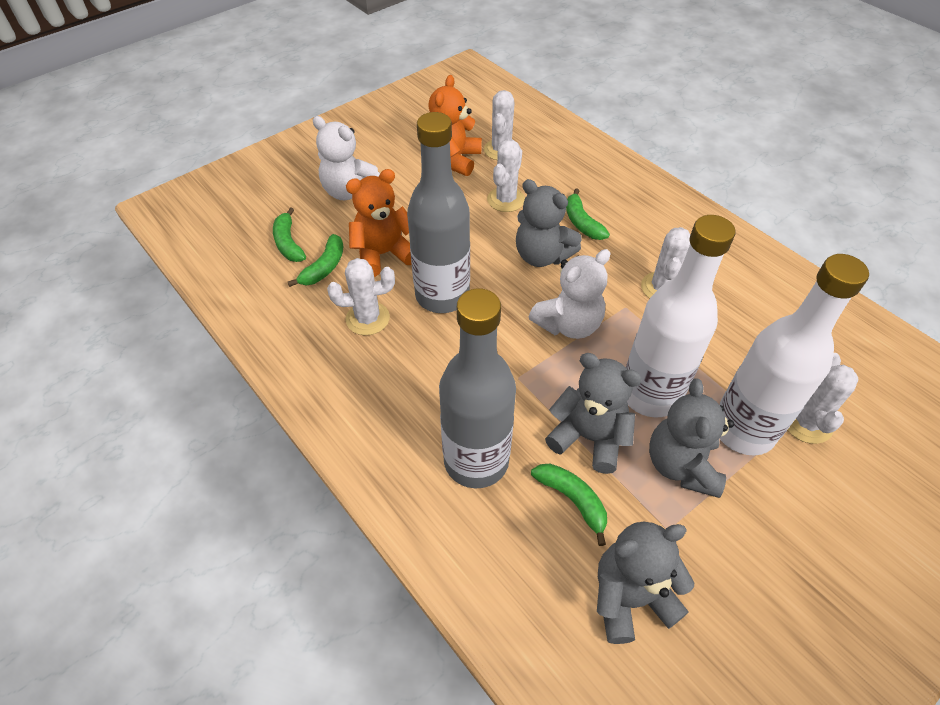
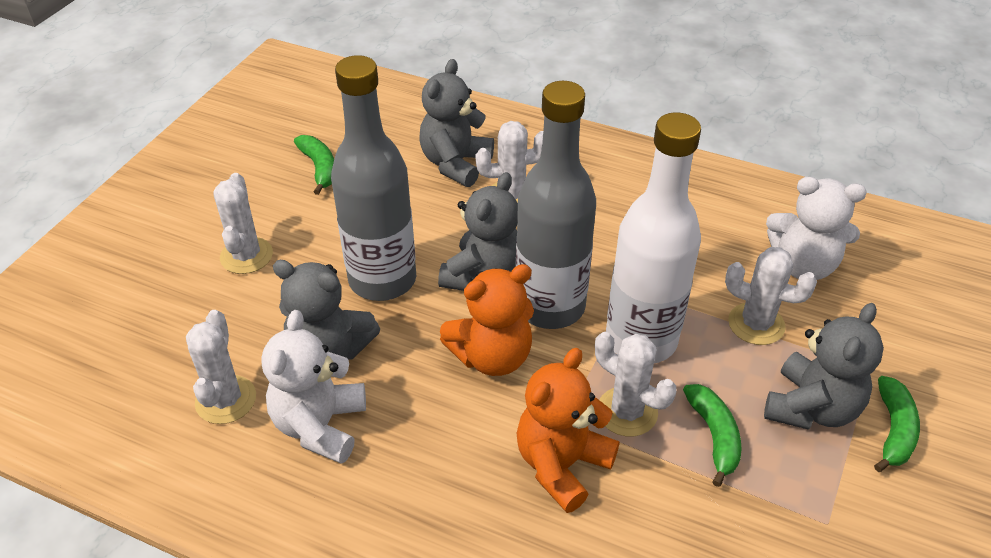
green banana: 4 -> 3
white bottle: 2 -> 1

